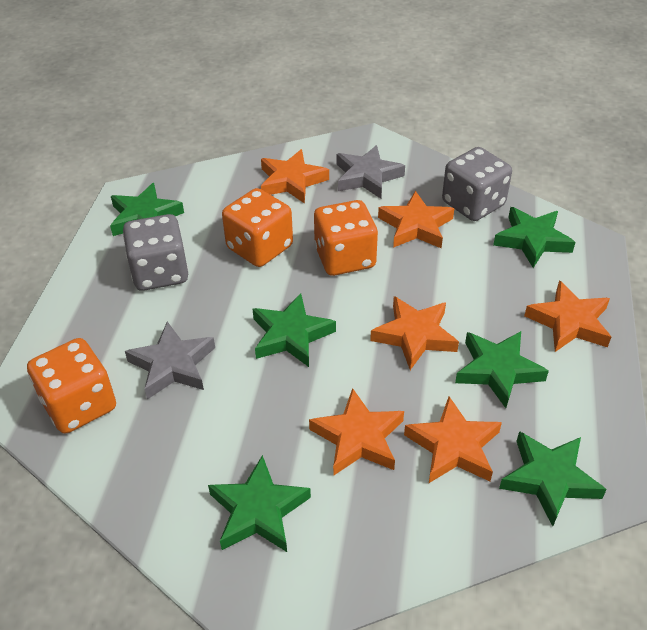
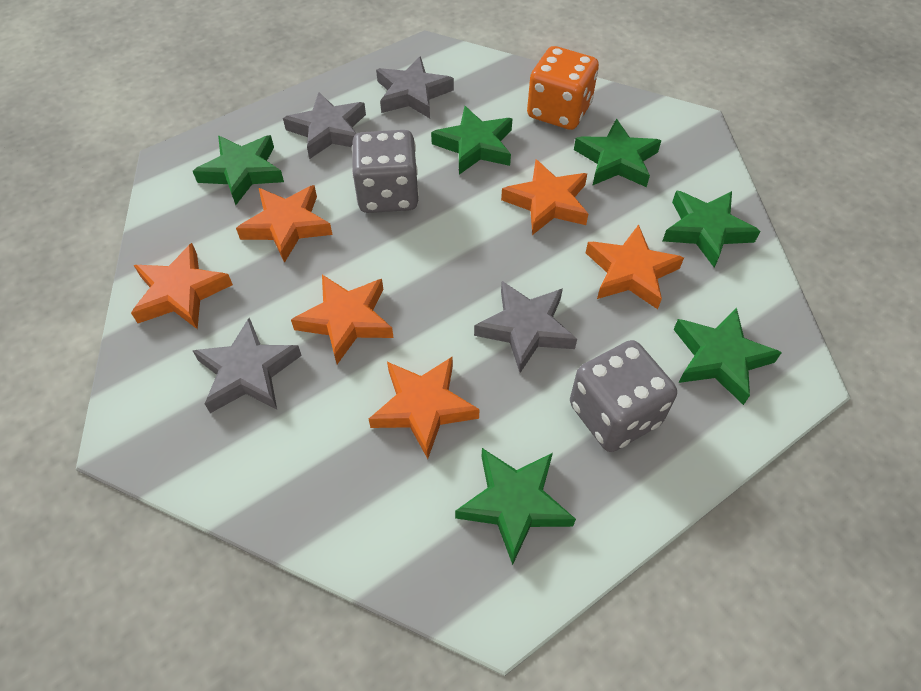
grey star: 2 -> 4
orange dice: 3 -> 1

